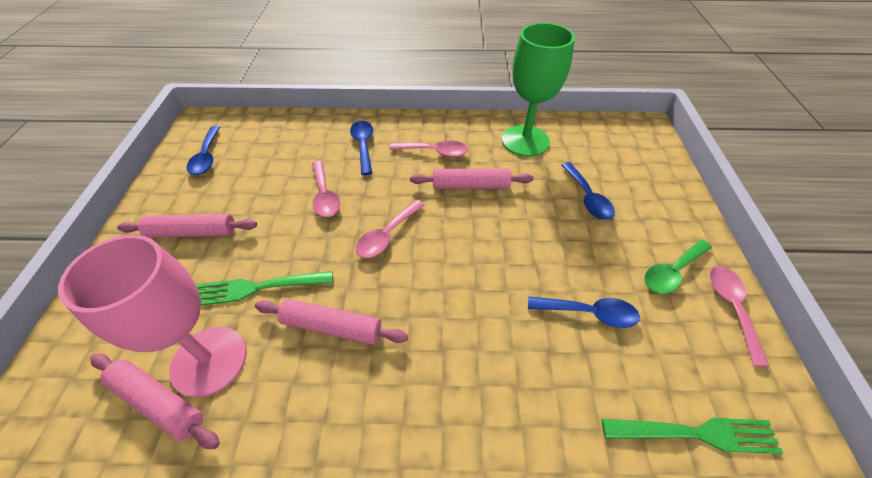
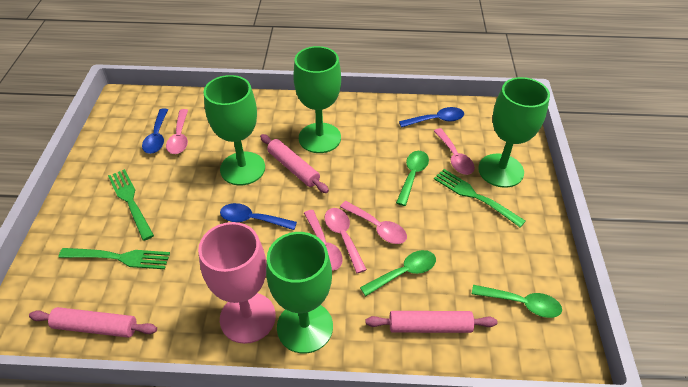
blue spoon: 4 -> 3
green fork: 2 -> 3
green goblet: 1 -> 4
green spoon: 1 -> 3
pink rolling pin: 4 -> 3
pink spoon: 4 -> 5

